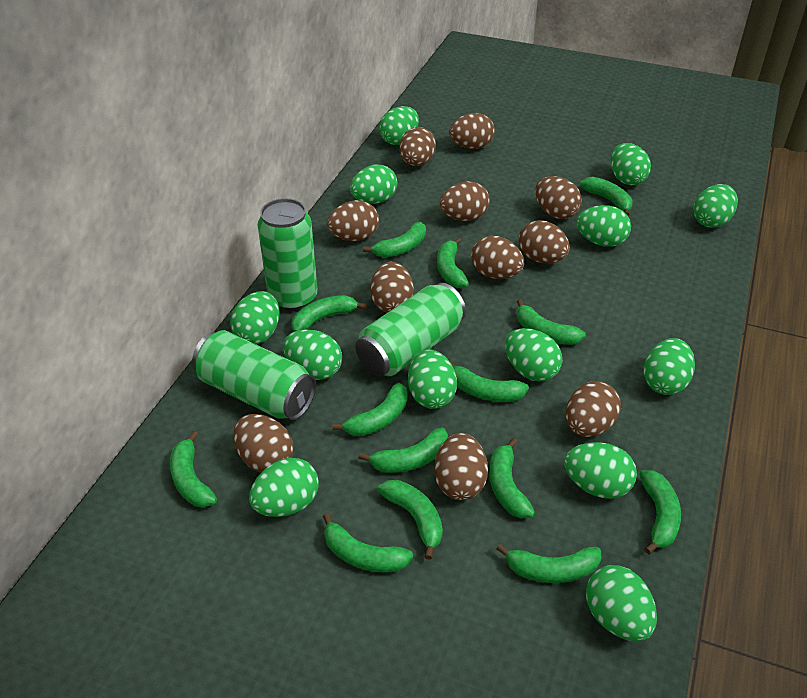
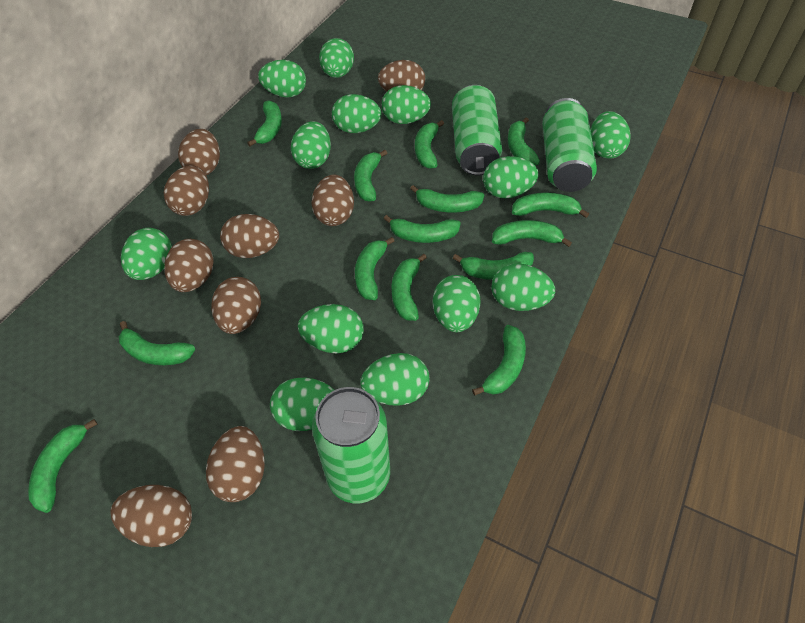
brown egg: 11 -> 9

